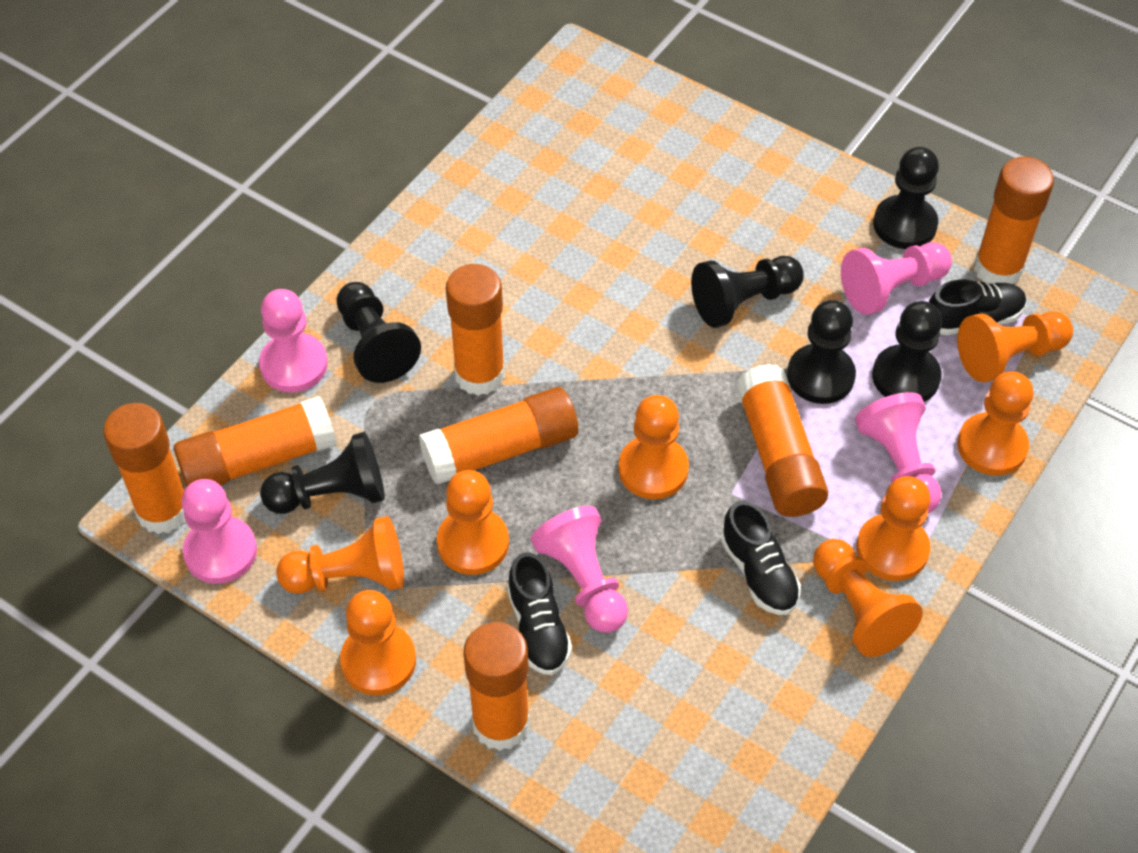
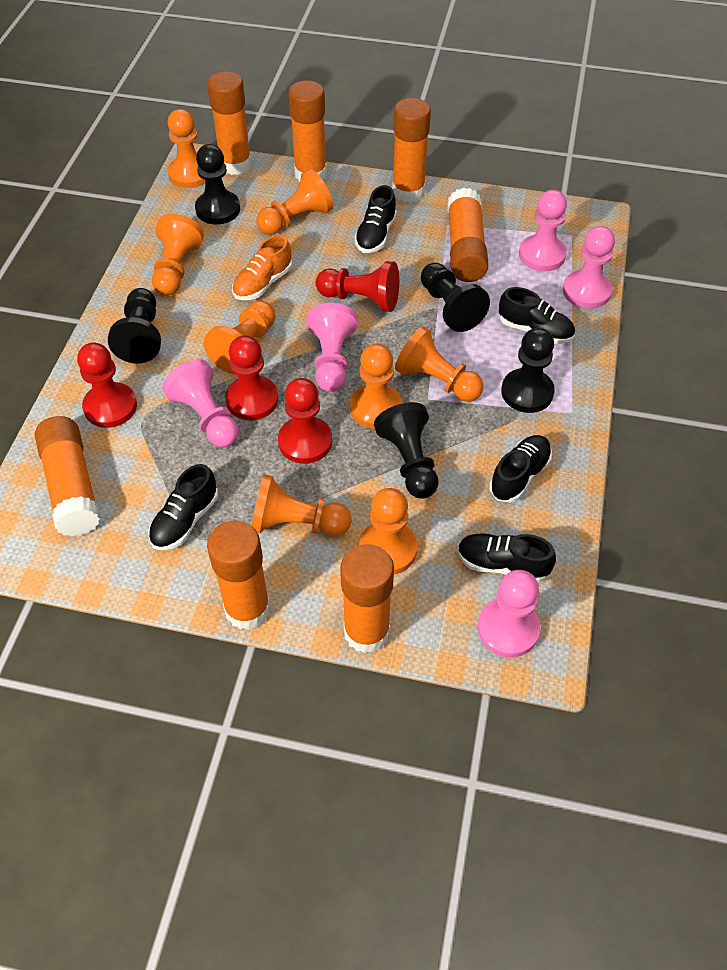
black pawn: 6 -> 5
black shoe: 3 -> 5
orange shoe: 0 -> 1
red pawn: 0 -> 4

